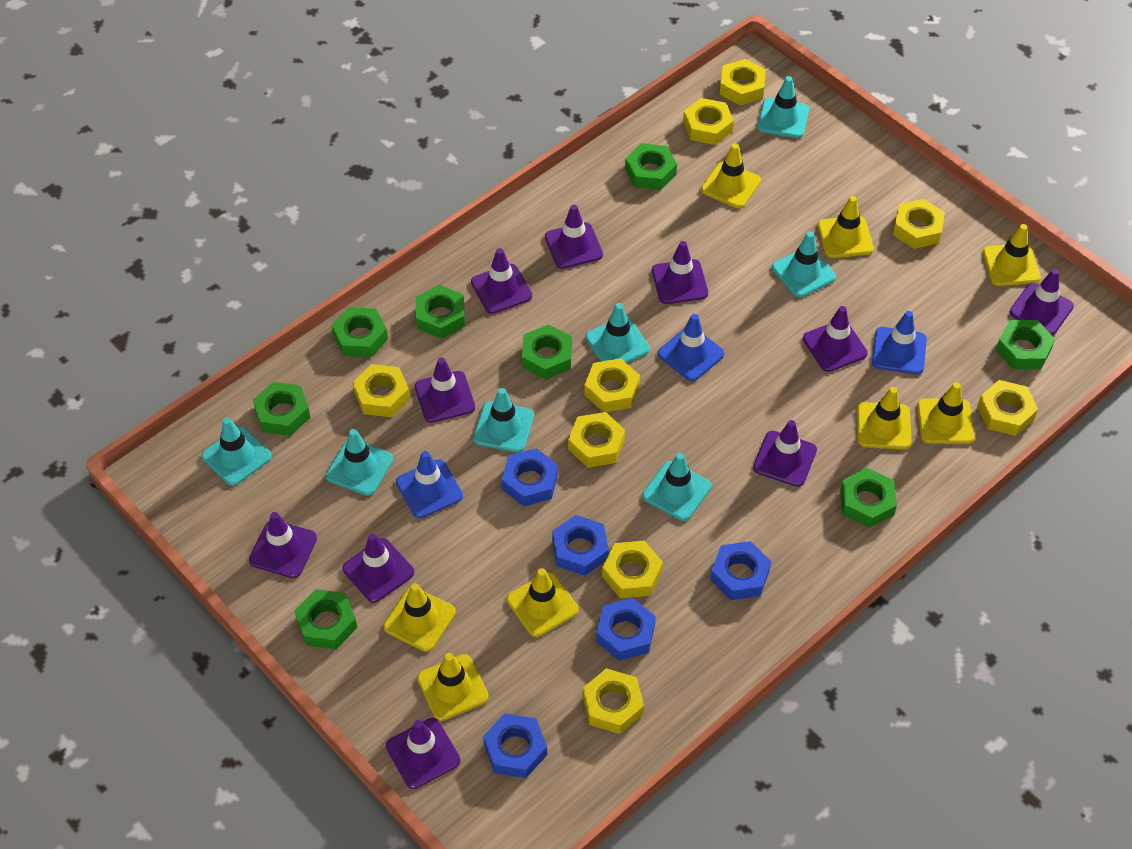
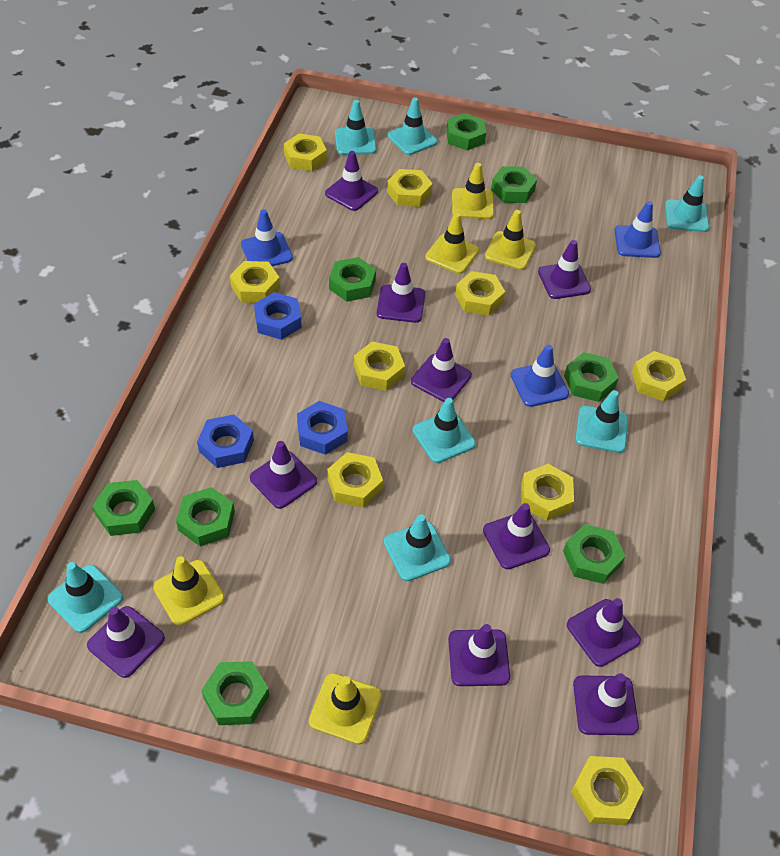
blue nut: 5 -> 3
yellow traffic cone: 8 -> 5

